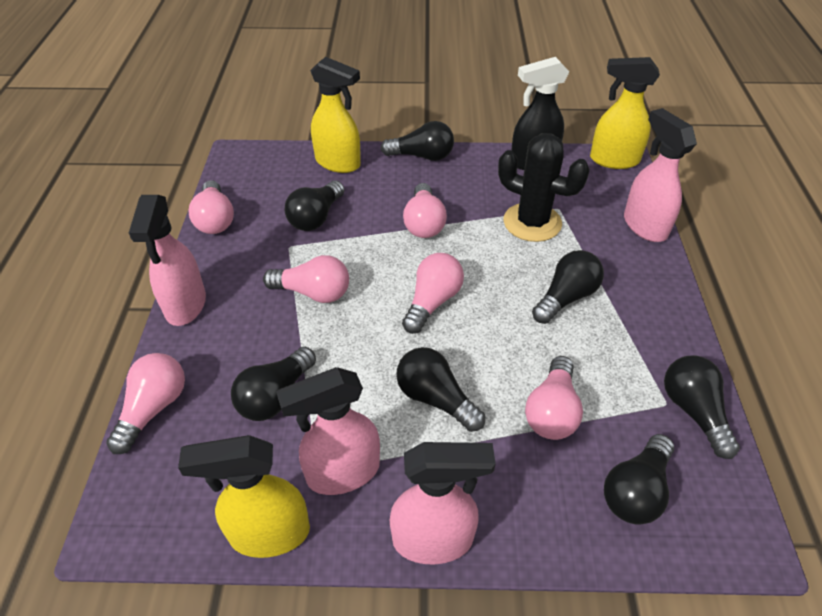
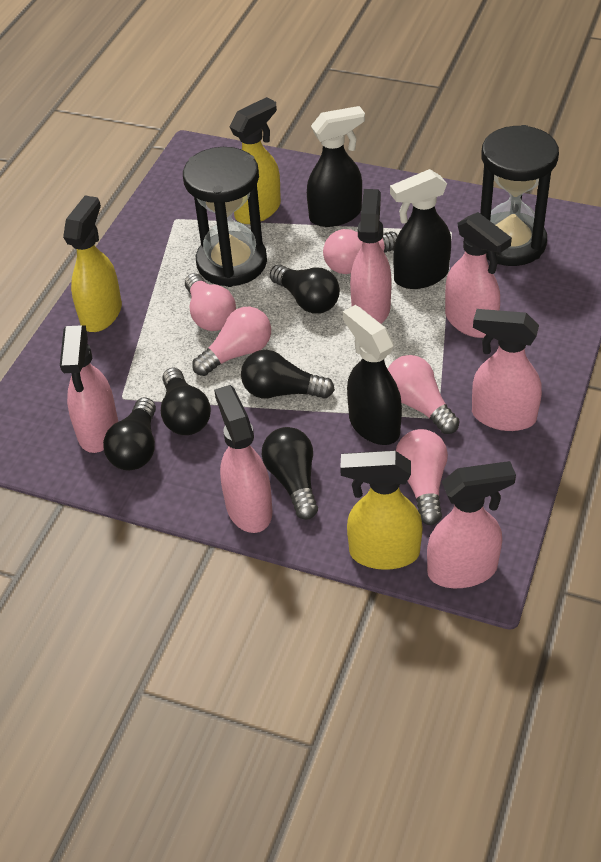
black cactus: 1 -> 0
black hourglass: 0 -> 2
black light bulb: 7 -> 5
black spray bottle: 1 -> 3
pink light bulb: 6 -> 5
pink spray bottle: 4 -> 6

